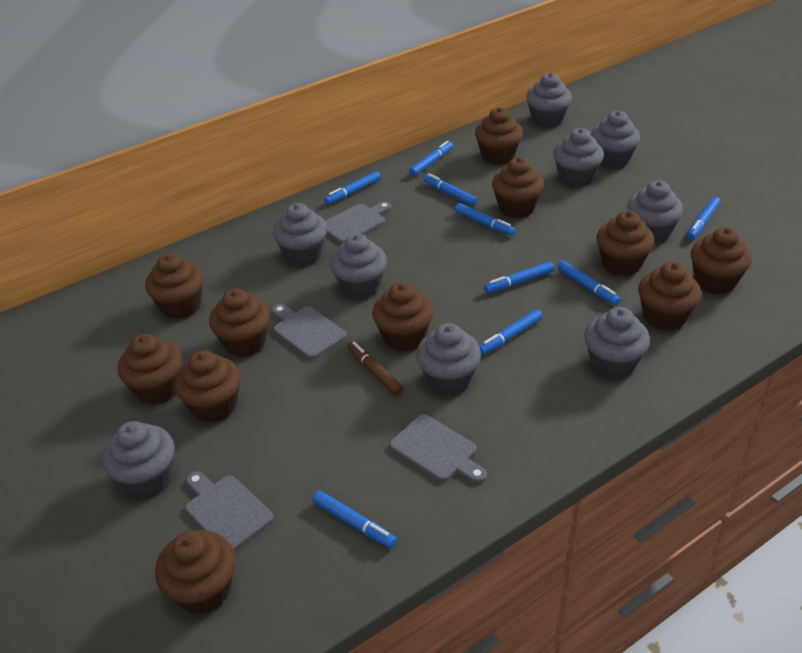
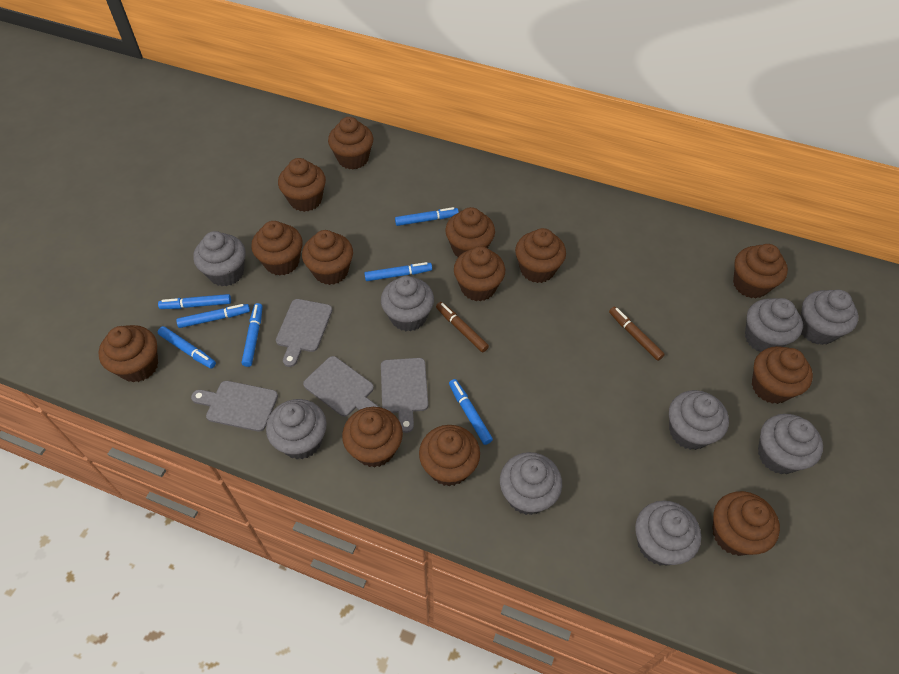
blue marker: 9 -> 7
brown cupcake: 11 -> 13
brown marker: 1 -> 2

